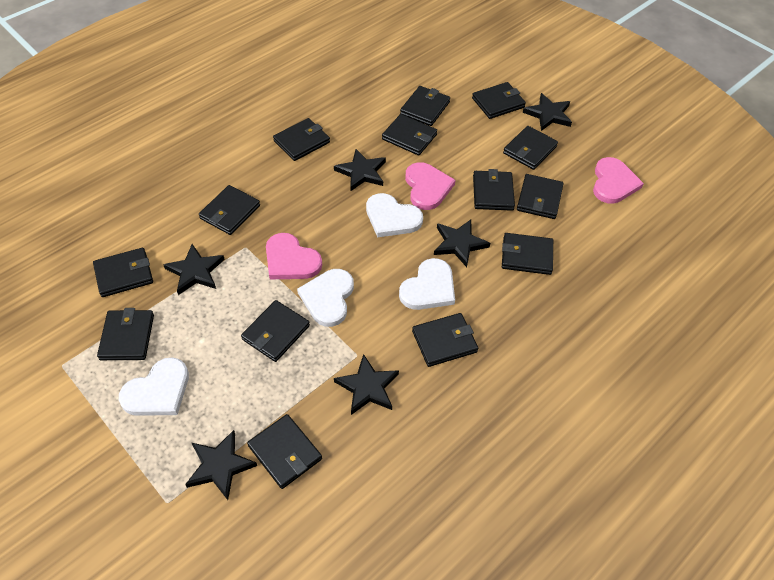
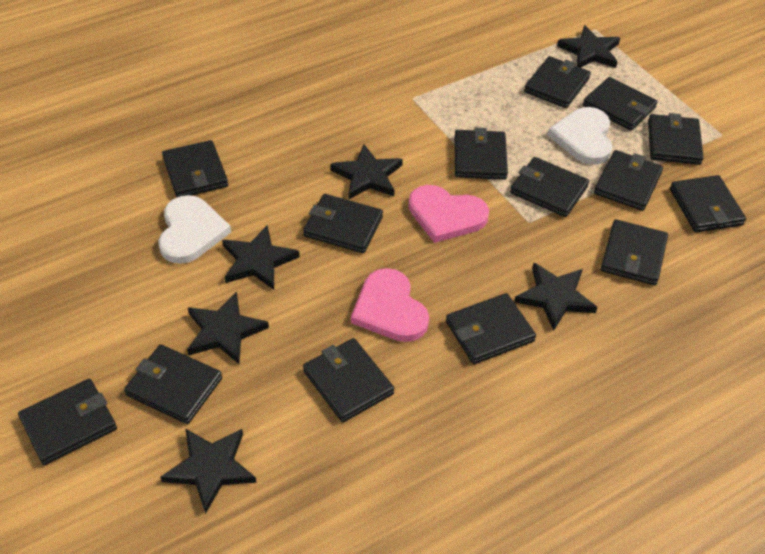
pink heart: 3 -> 2
white heart: 4 -> 2

